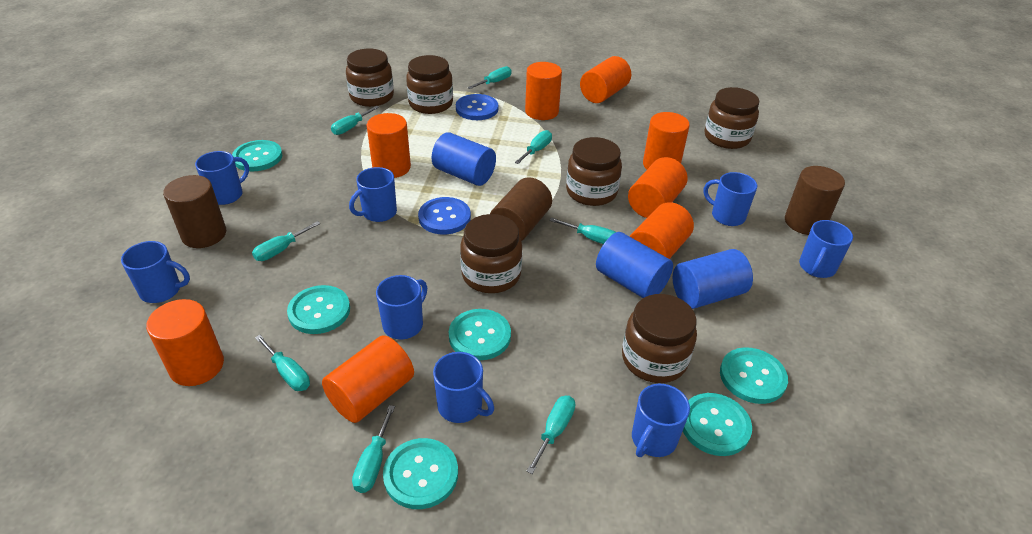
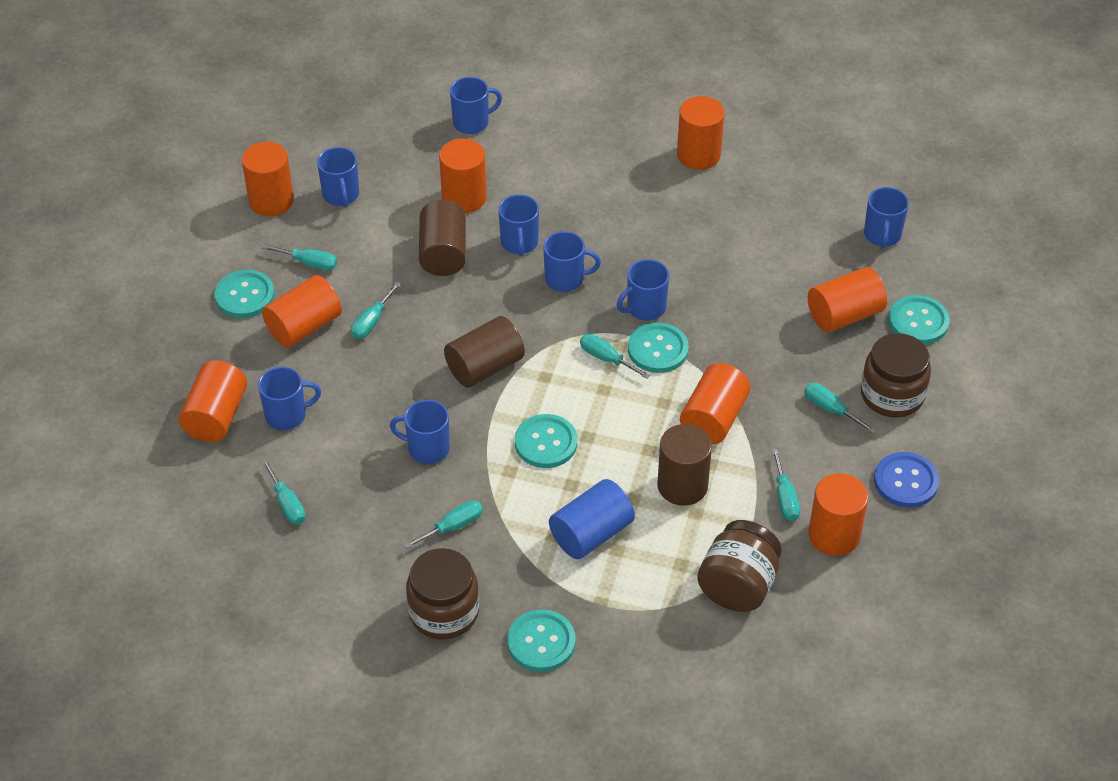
blue button: 2 -> 1
blue cylinder: 3 -> 1
brown jar: 6 -> 3
turquoise button: 6 -> 5
turquoise screwdriver: 8 -> 7

